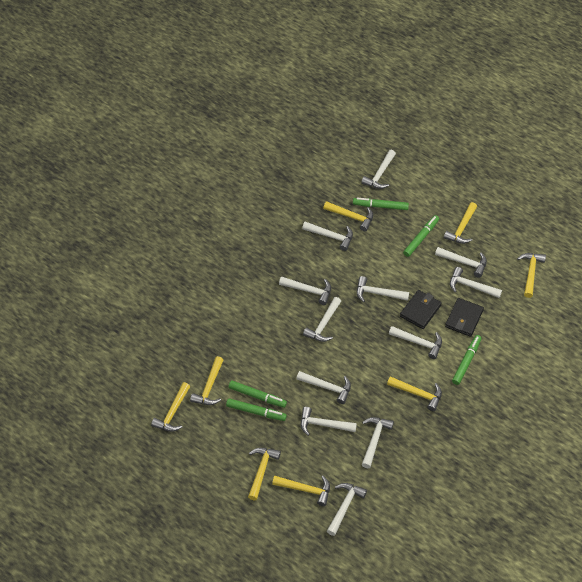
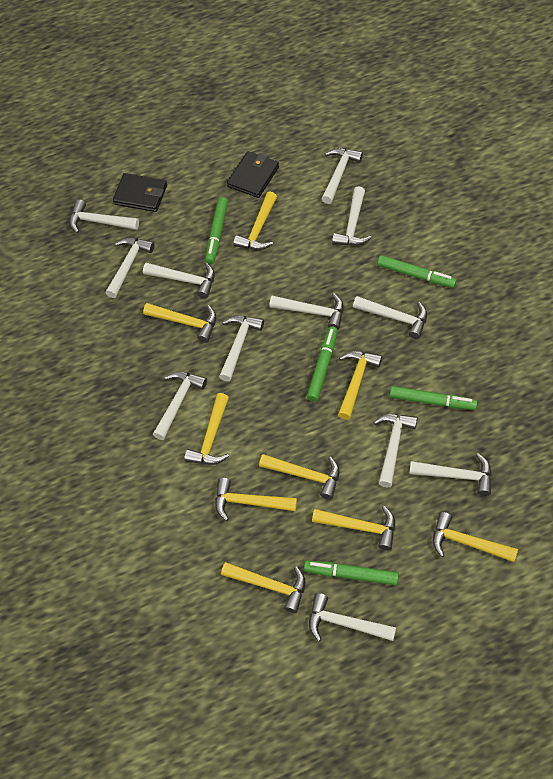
yellow hammer: 8 -> 9

